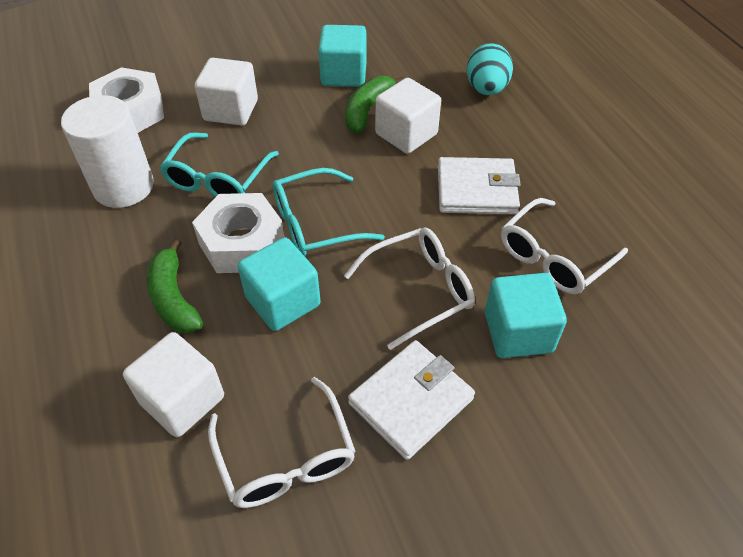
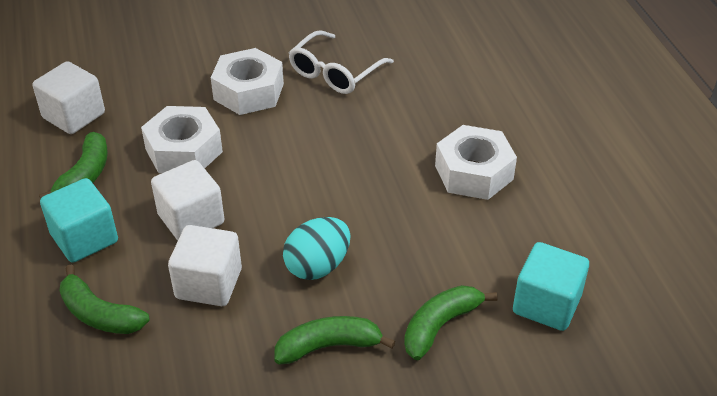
green banana: 2 -> 4
turquoise cube: 3 -> 2
turquoise glasses: 2 -> 0
white cylinder: 1 -> 0
white glasses: 3 -> 1
white nut: 2 -> 3
white wallet: 2 -> 0

